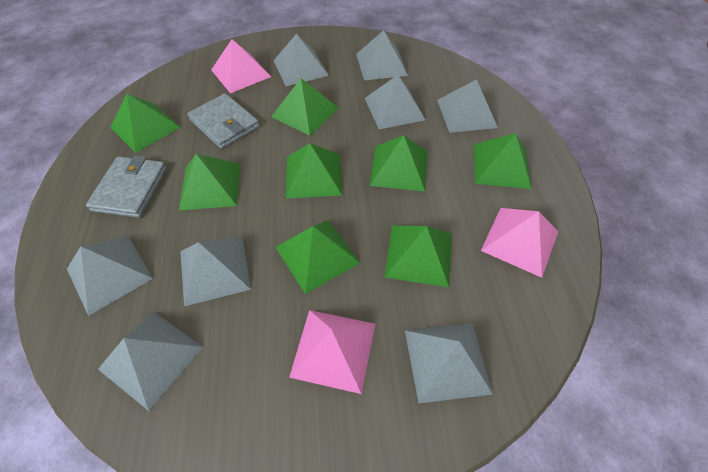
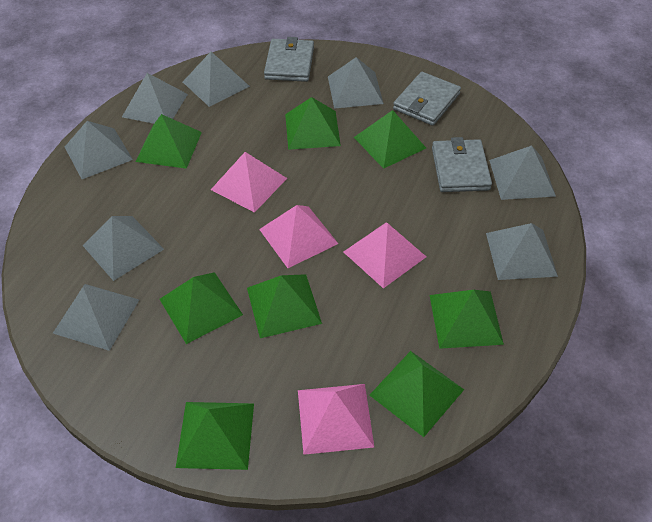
grey wallet: 2 -> 3
pink pyramid: 3 -> 4

